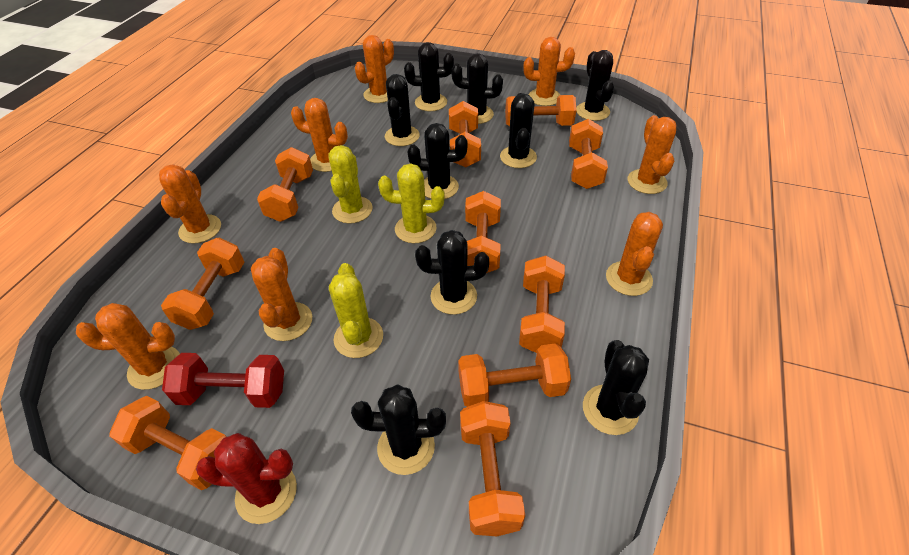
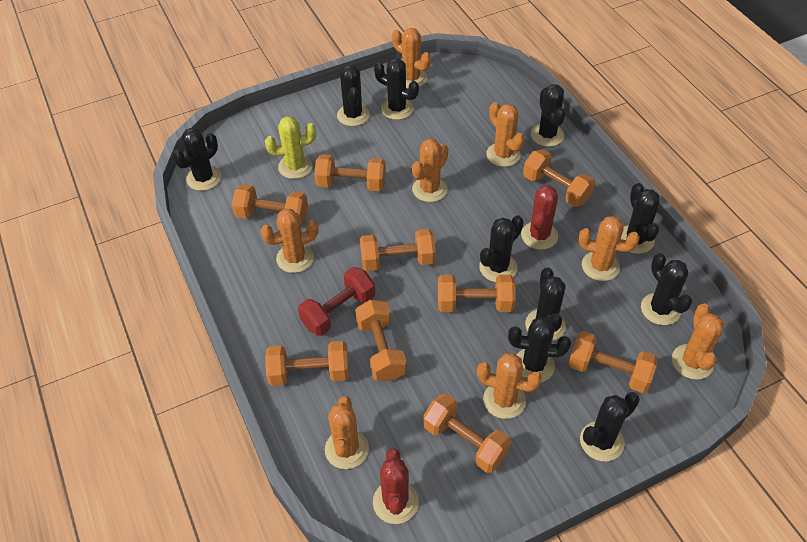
black cactus: 9 -> 10
orange dumbbell: 10 -> 9
red cactus: 1 -> 2
yellow cactus: 3 -> 1

